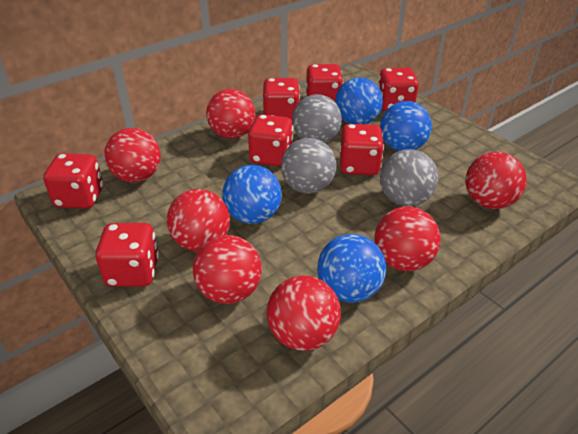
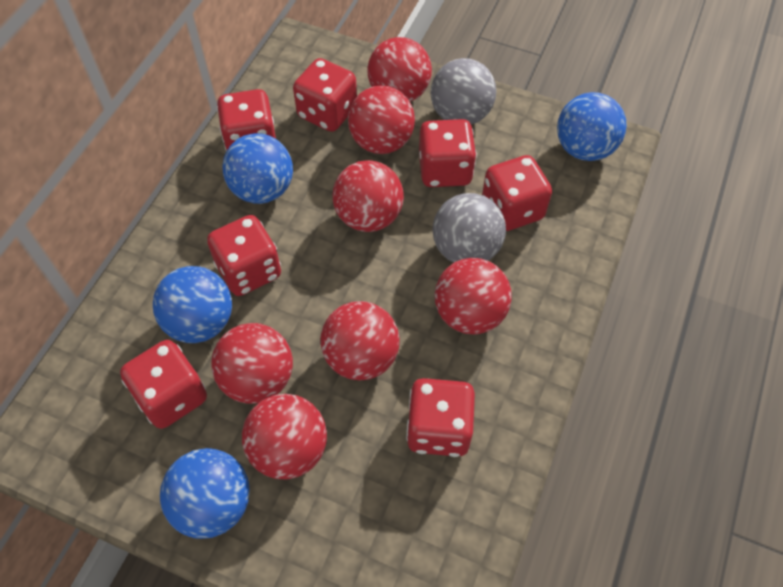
grey ball: 3 -> 2

